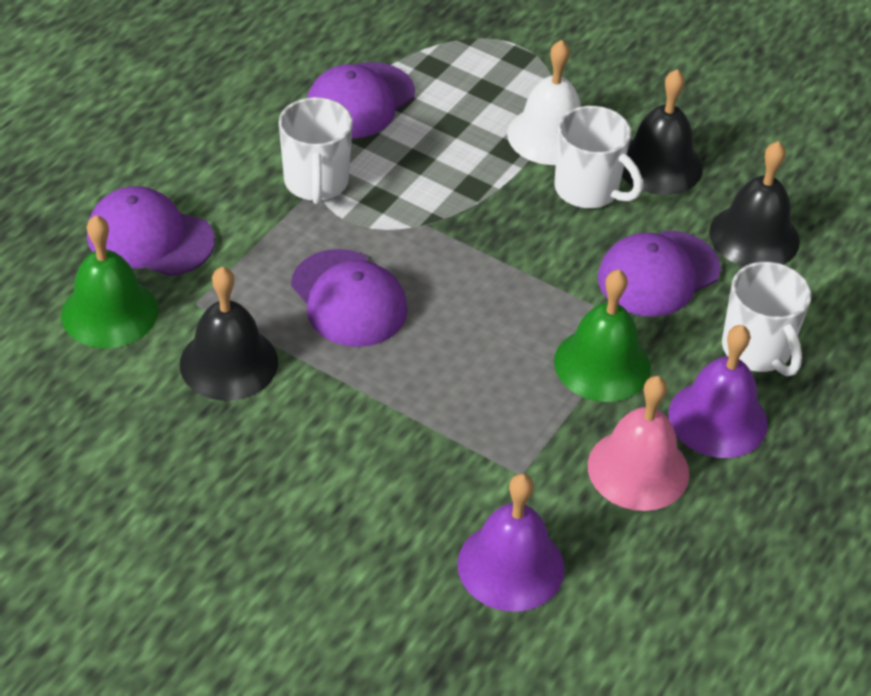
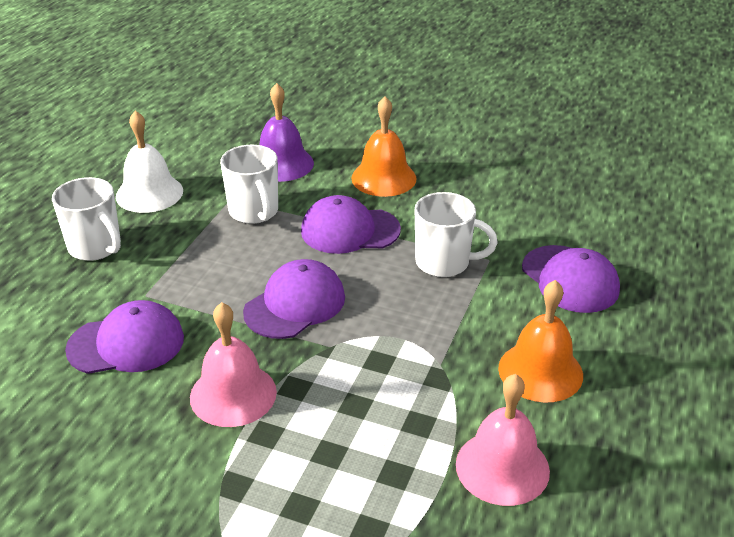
black bell: 3 -> 0
green bell: 2 -> 0
orange bell: 0 -> 2
pink bell: 1 -> 2
purple bell: 2 -> 1

